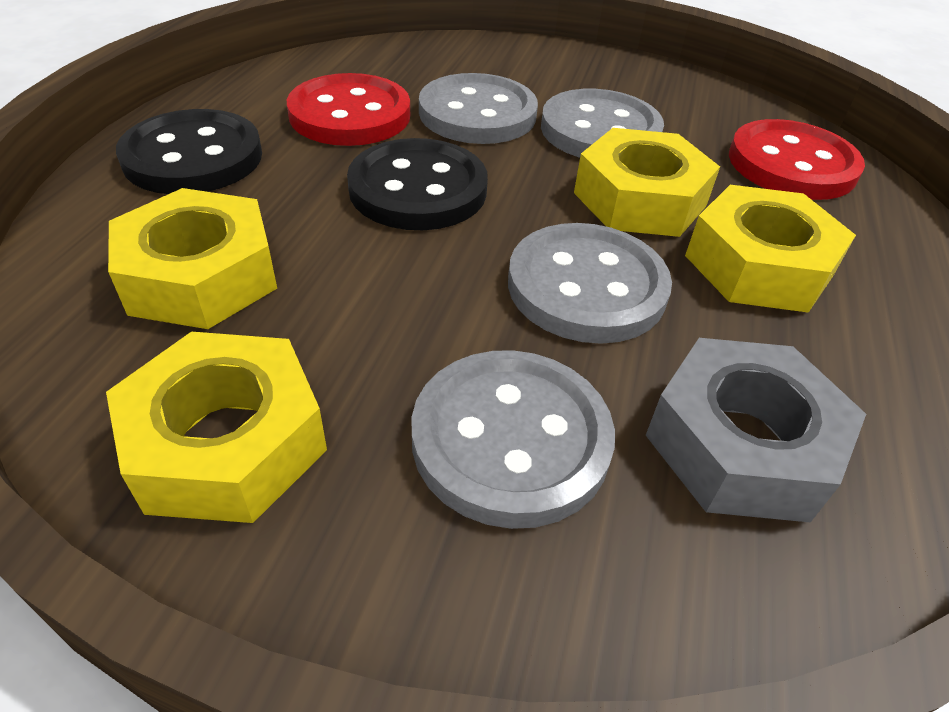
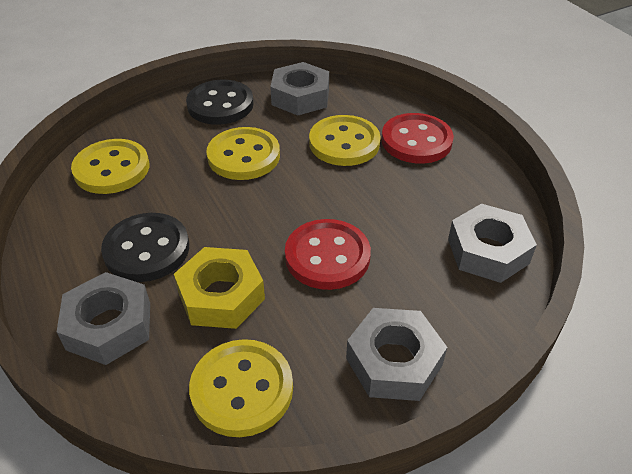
grey button: 4 -> 0
grey nut: 1 -> 4
yellow button: 0 -> 4
yellow nut: 4 -> 1

